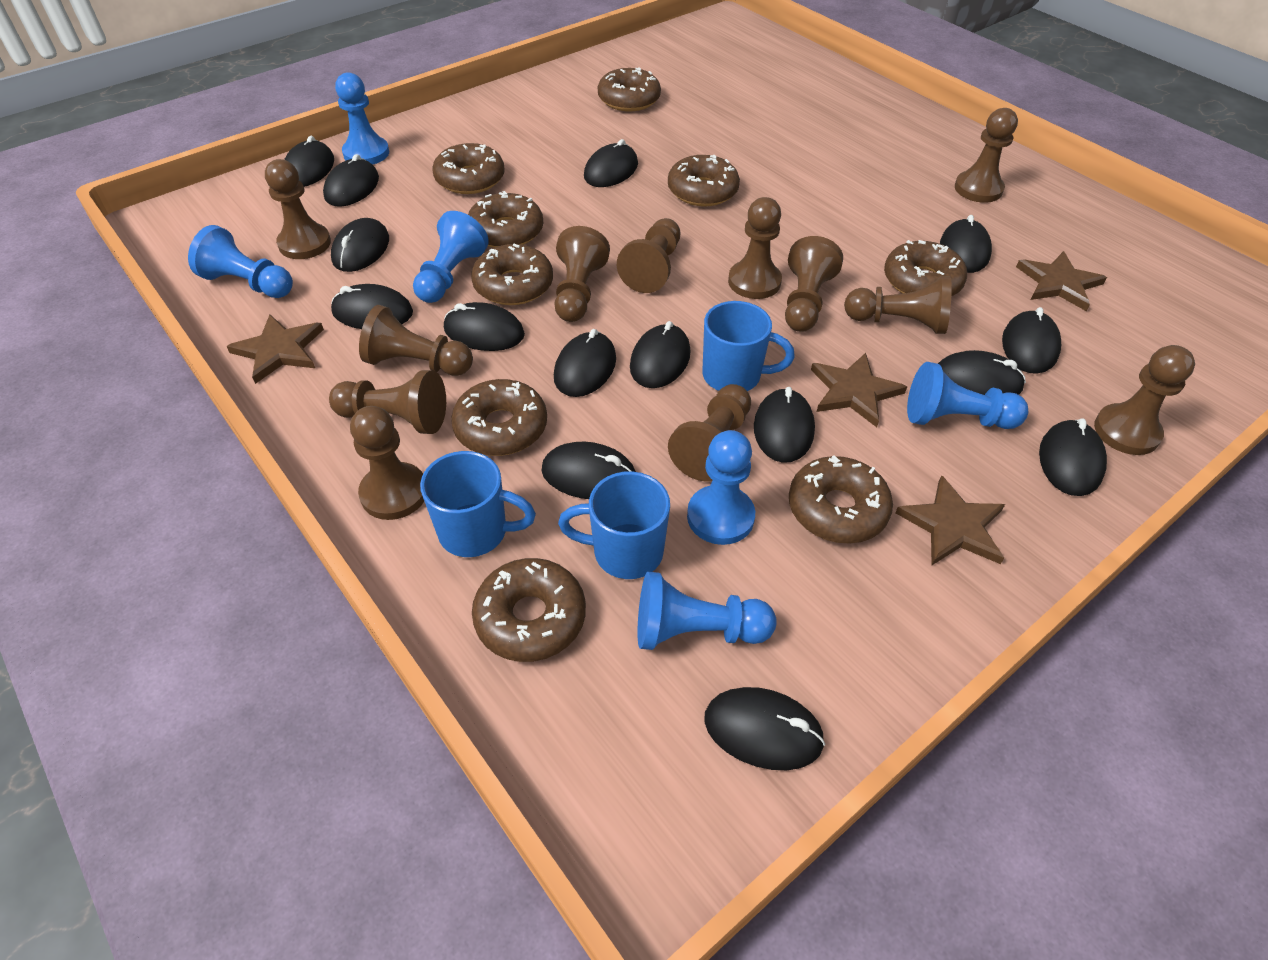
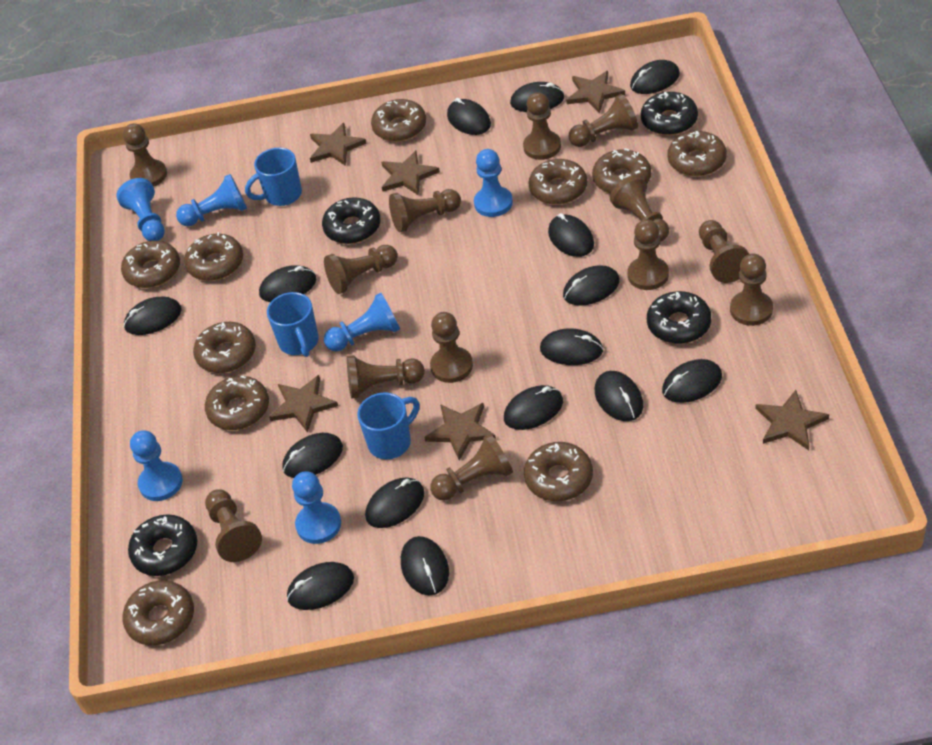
black donut: 0 -> 4
brown donut: 9 -> 10
brown pawn: 12 -> 13
brown star: 4 -> 6

